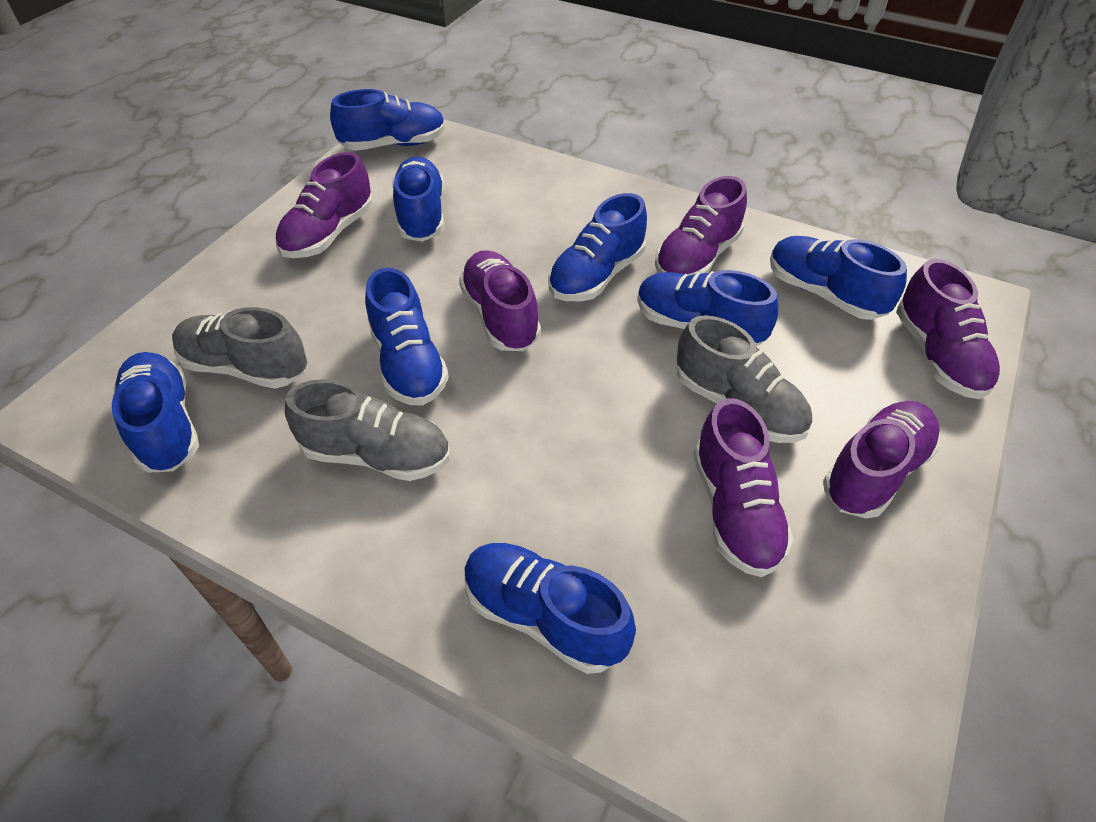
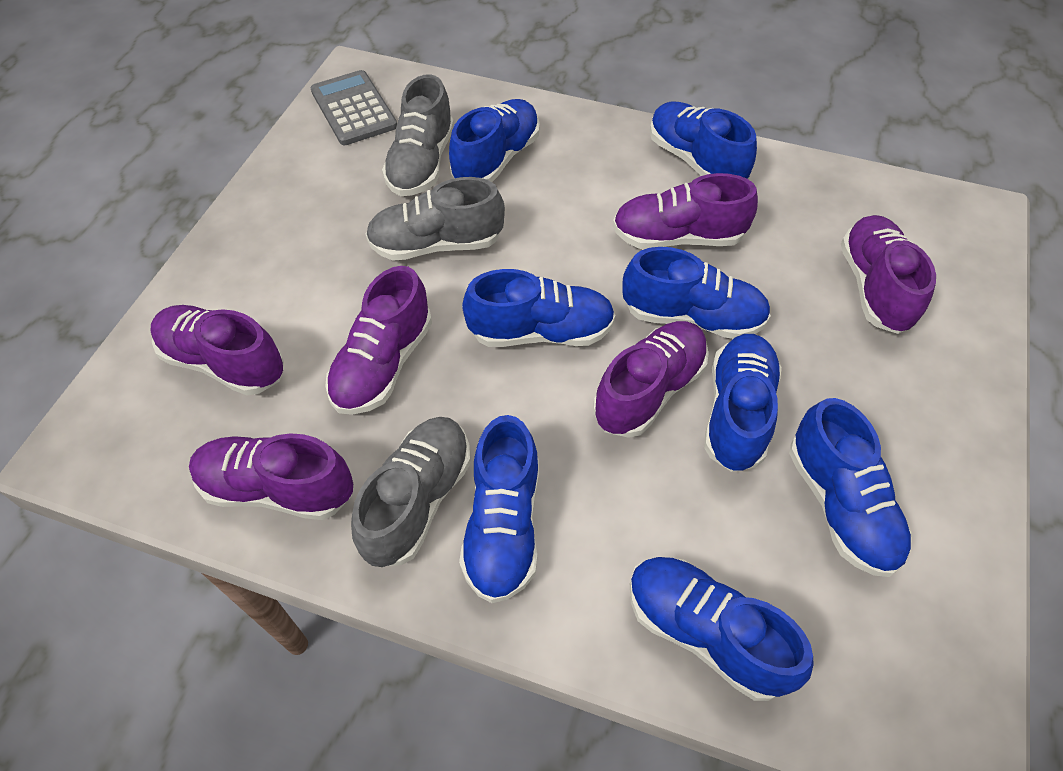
grey calculator: 0 -> 1

